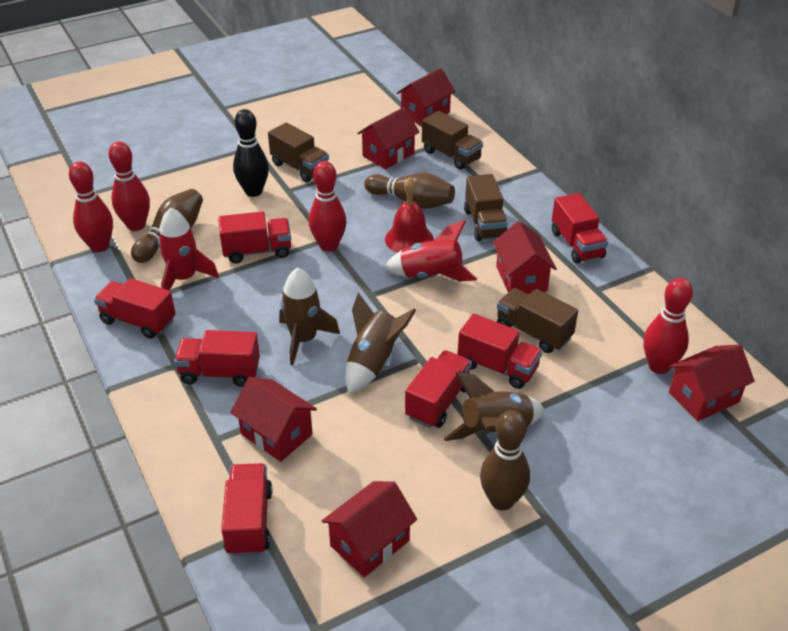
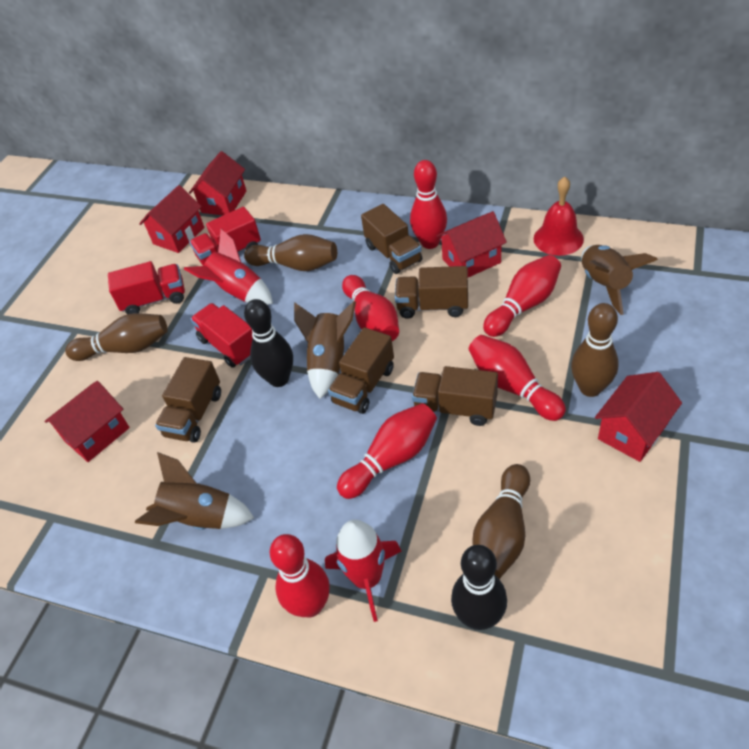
black bowling pin: 1 -> 2
brown bowling pin: 3 -> 4
brown truck: 4 -> 5
red bowling pin: 4 -> 6
red house: 6 -> 5
red truck: 7 -> 3

